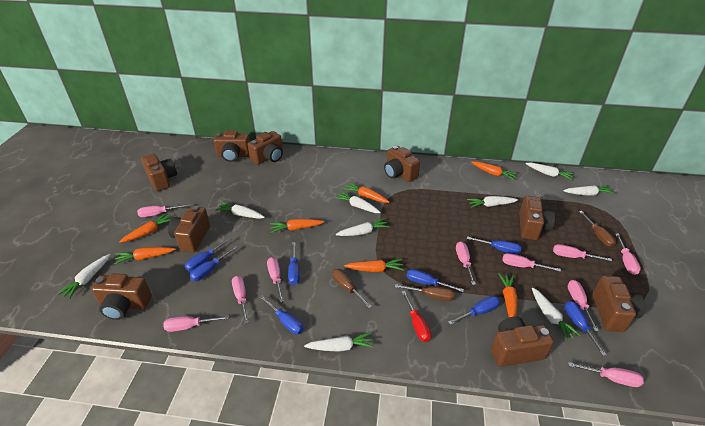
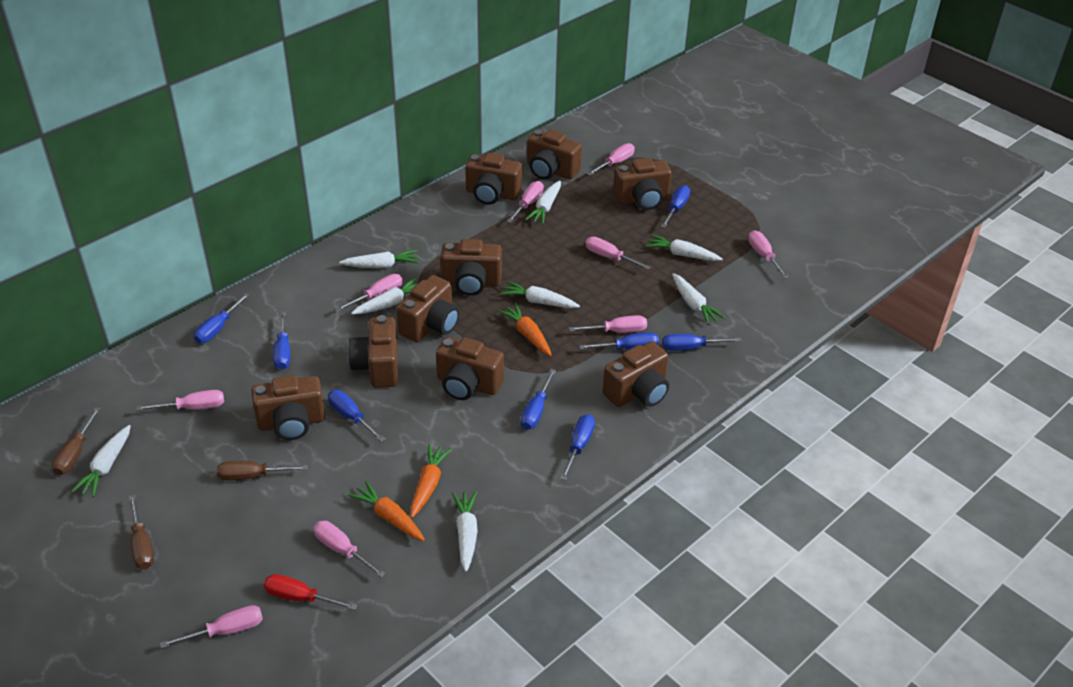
orange carrot: 7 -> 3
pink screwdriver: 10 -> 9
white carrot: 9 -> 8

